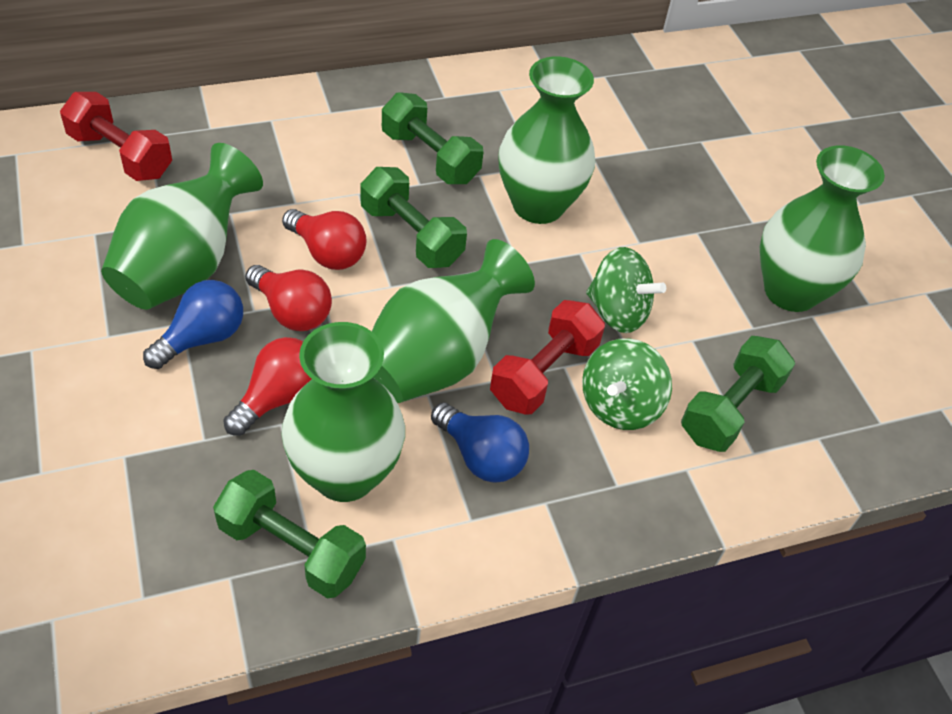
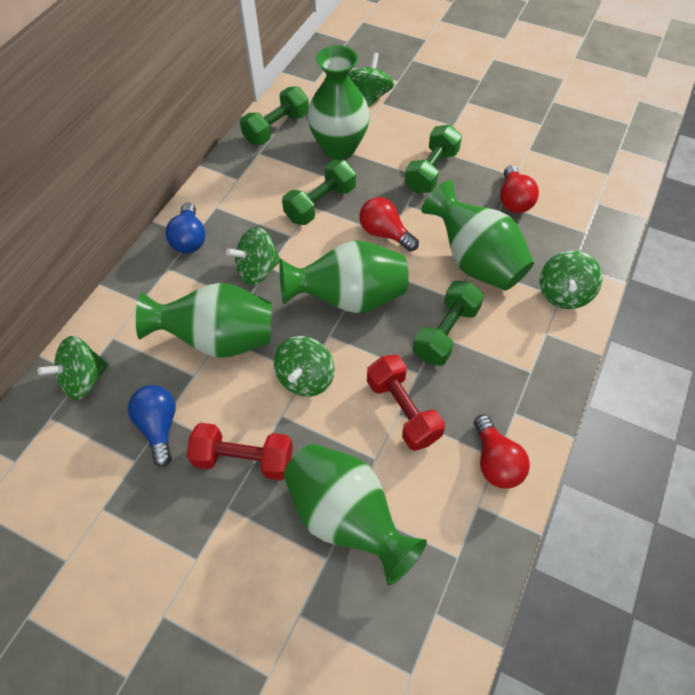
green spinning top: 2 -> 5

